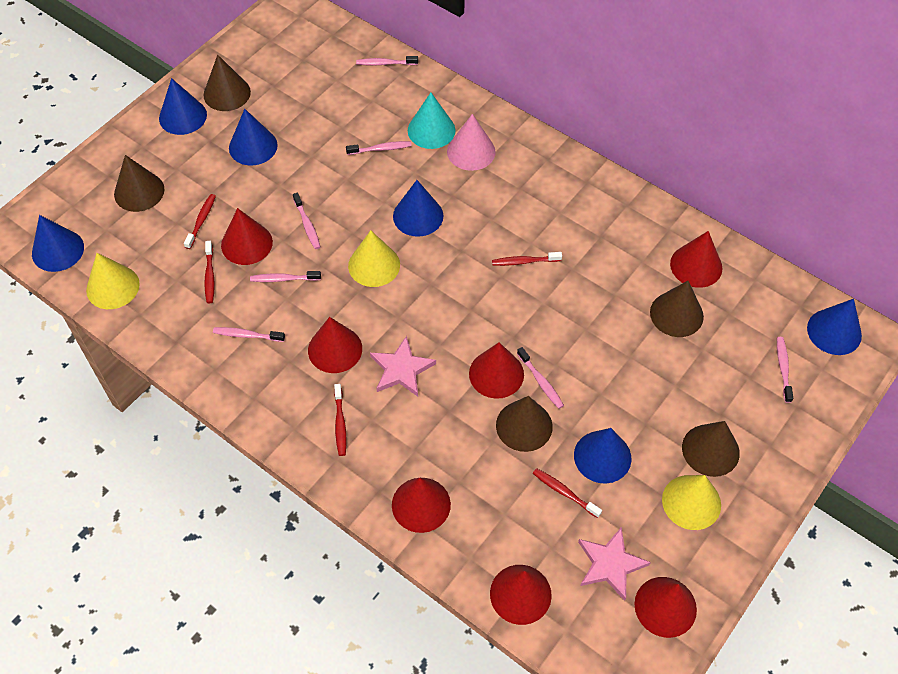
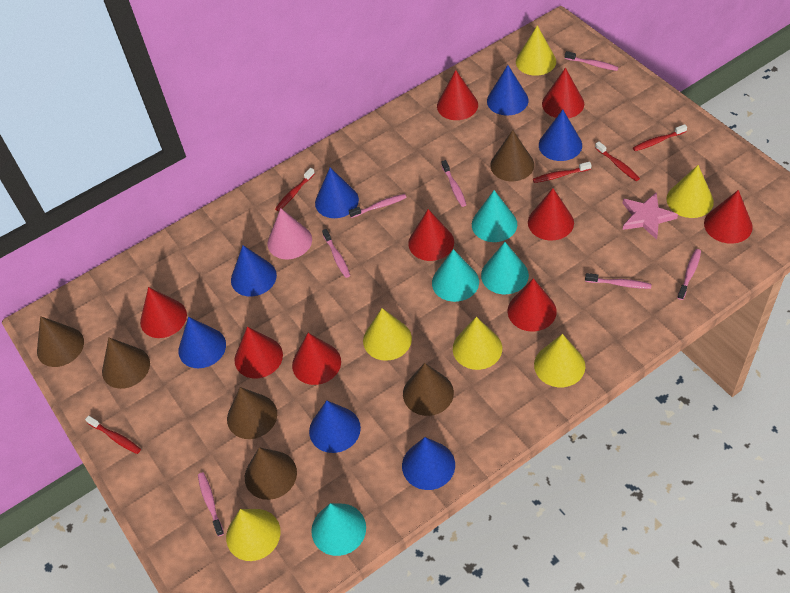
blue cone: 6 -> 7
brown cone: 5 -> 6
pink star: 2 -> 1
red cone: 7 -> 9
turquoise cone: 1 -> 4
yellow cone: 3 -> 6

